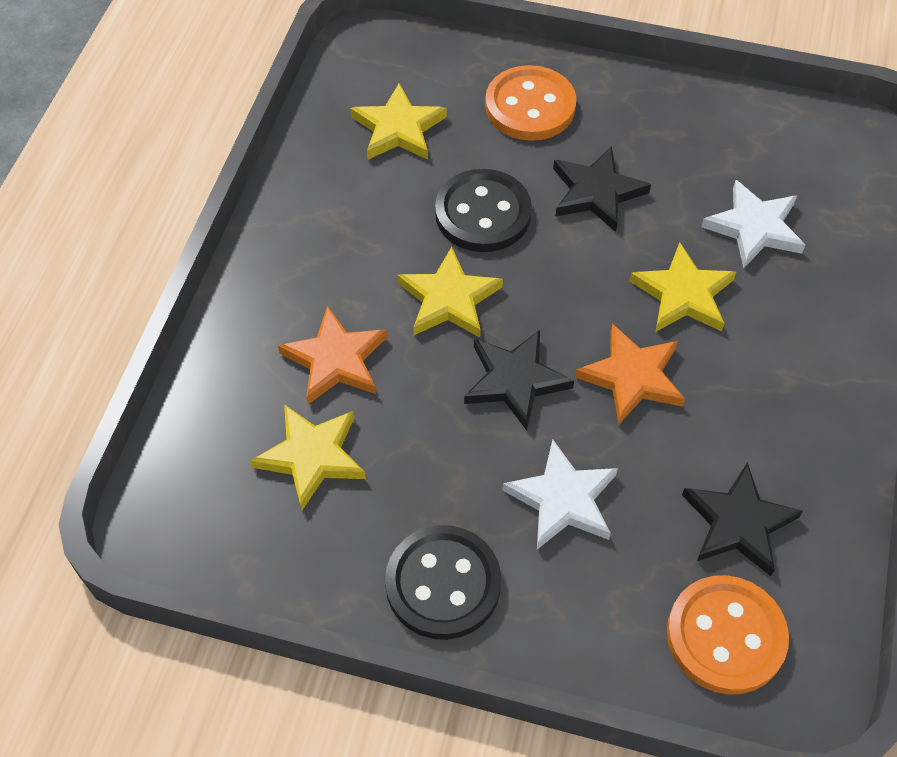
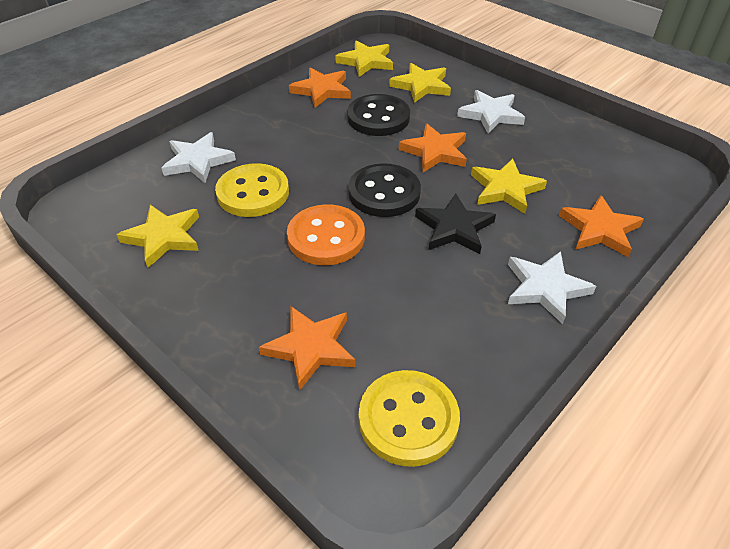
black star: 3 -> 1
orange button: 2 -> 1
orange star: 2 -> 4
white star: 2 -> 3
yellow button: 0 -> 2

